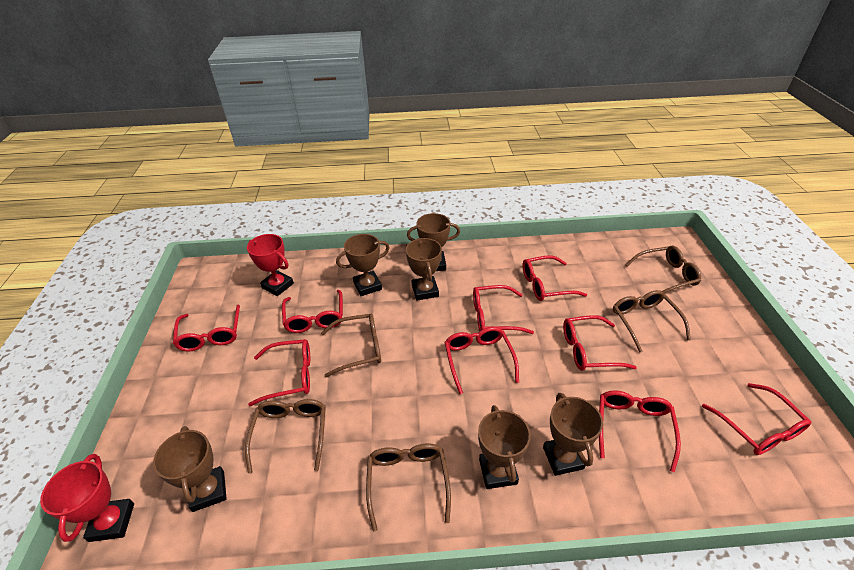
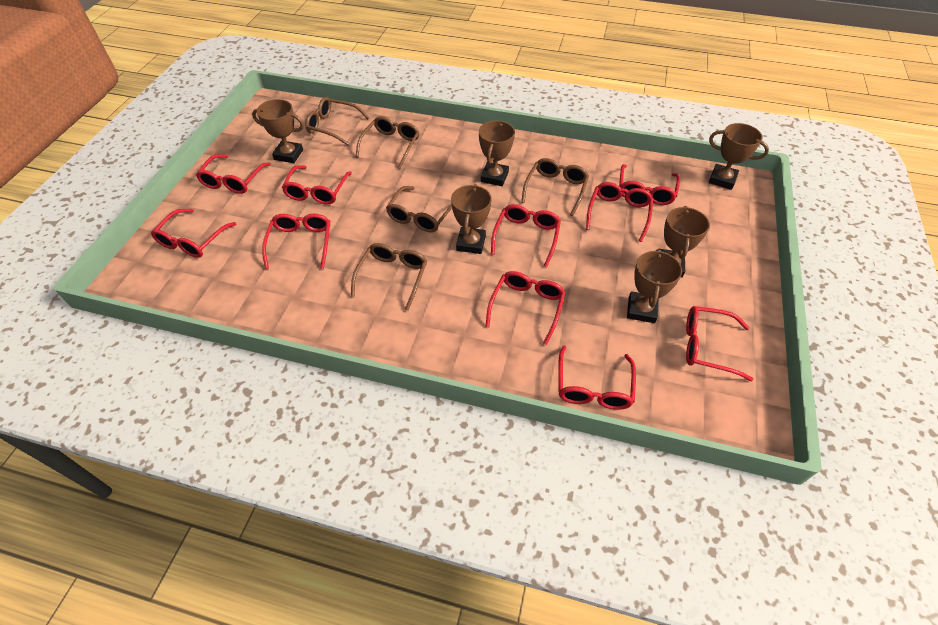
red glasses: 9 -> 10
red trophy: 2 -> 0

